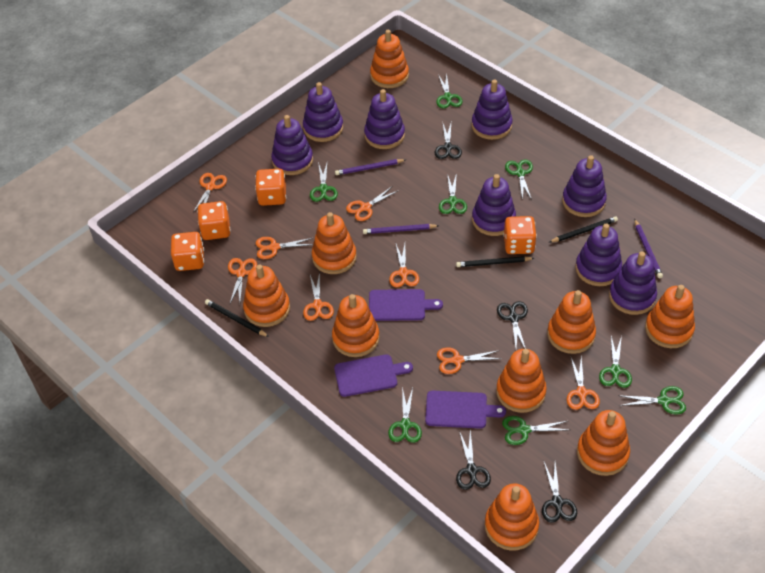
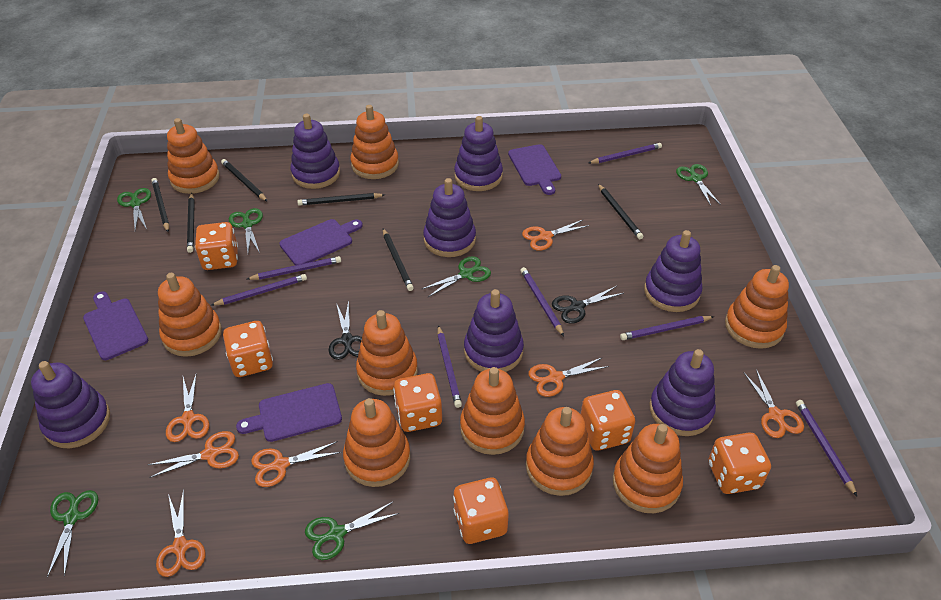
black pencil: 3 -> 6
black scissors: 4 -> 2
green scissors: 8 -> 6
orange dice: 4 -> 6
orange scissors: 8 -> 7
purple cutting board: 3 -> 4
purple pencil: 3 -> 7
purple stacking toy: 8 -> 7

